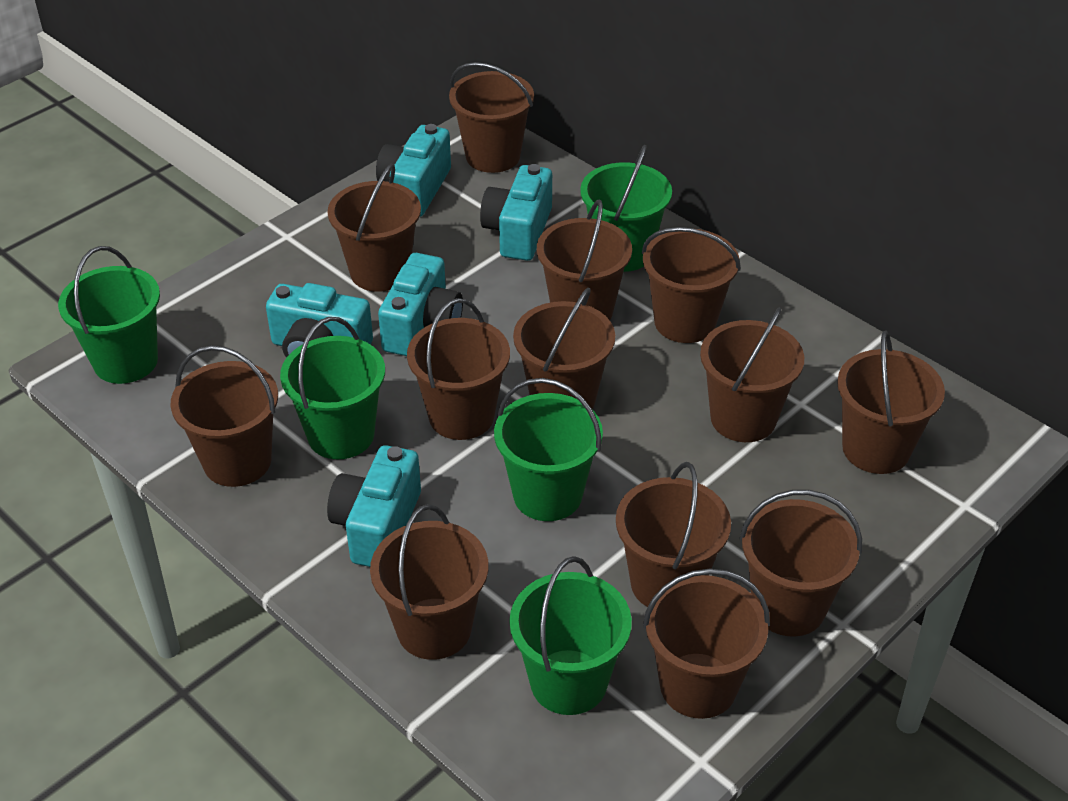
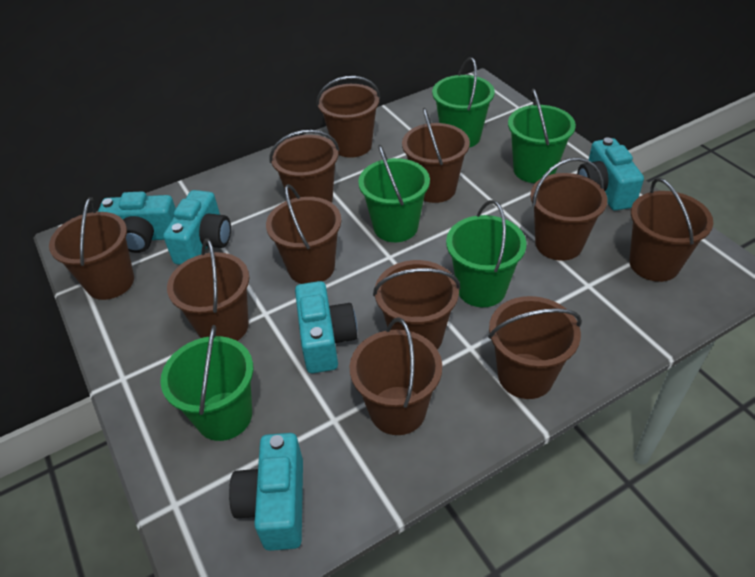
brown bucket: 13 -> 11

